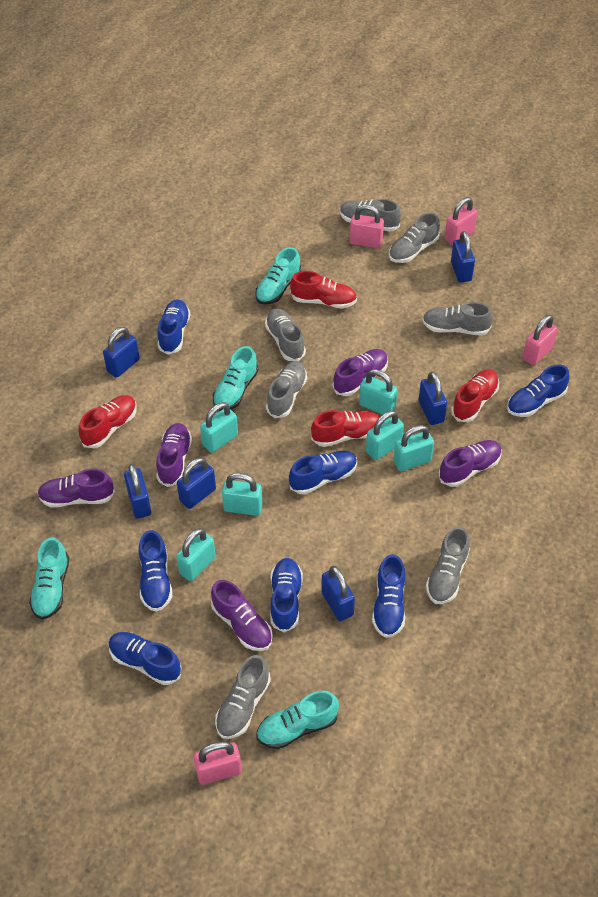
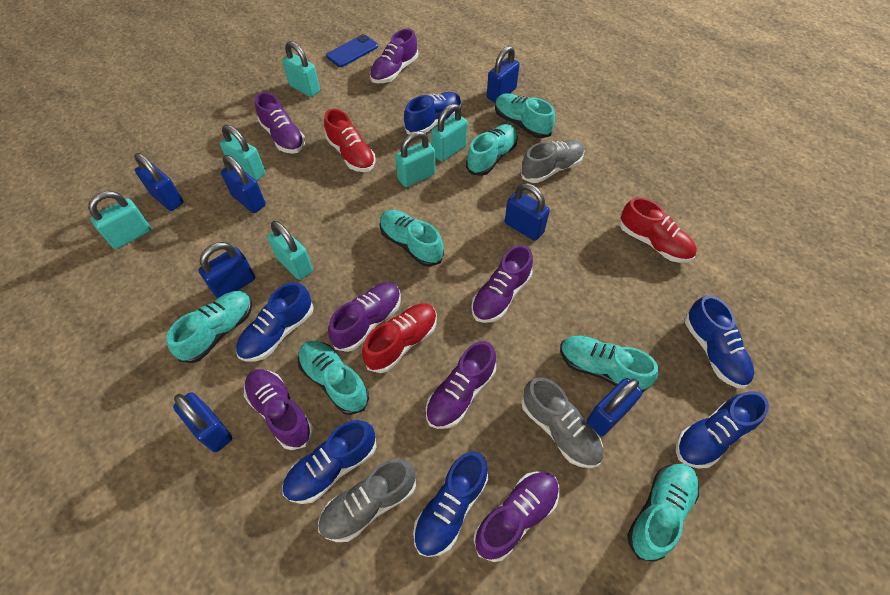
blue padlock: 6 -> 7
blue phone: 0 -> 1
blue shoe: 7 -> 6
grey shoe: 7 -> 3
pink padlock: 4 -> 0
purple shoe: 5 -> 7
red shoe: 4 -> 3
turquoise shoe: 4 -> 7

